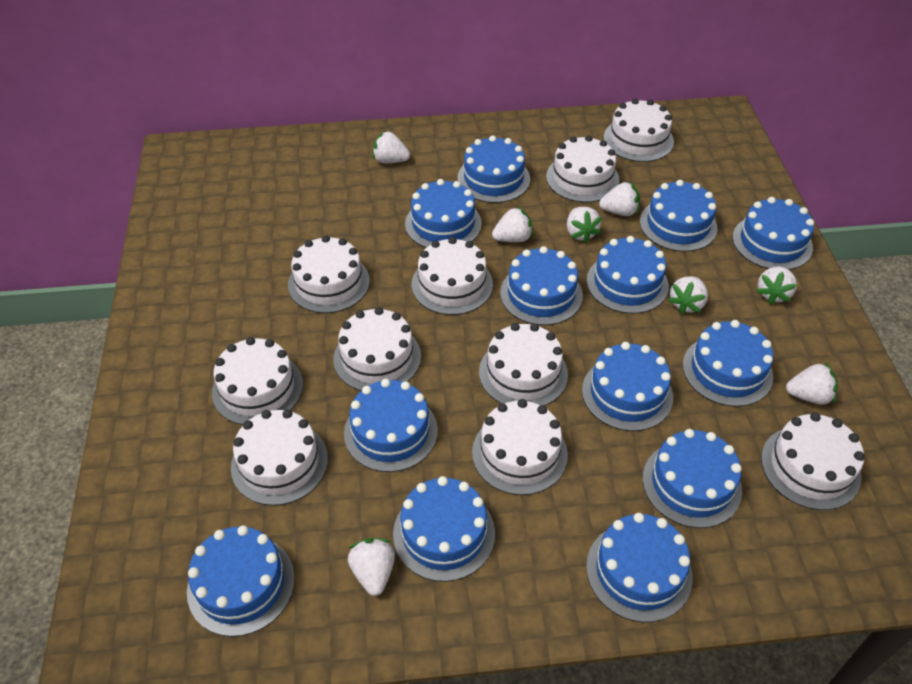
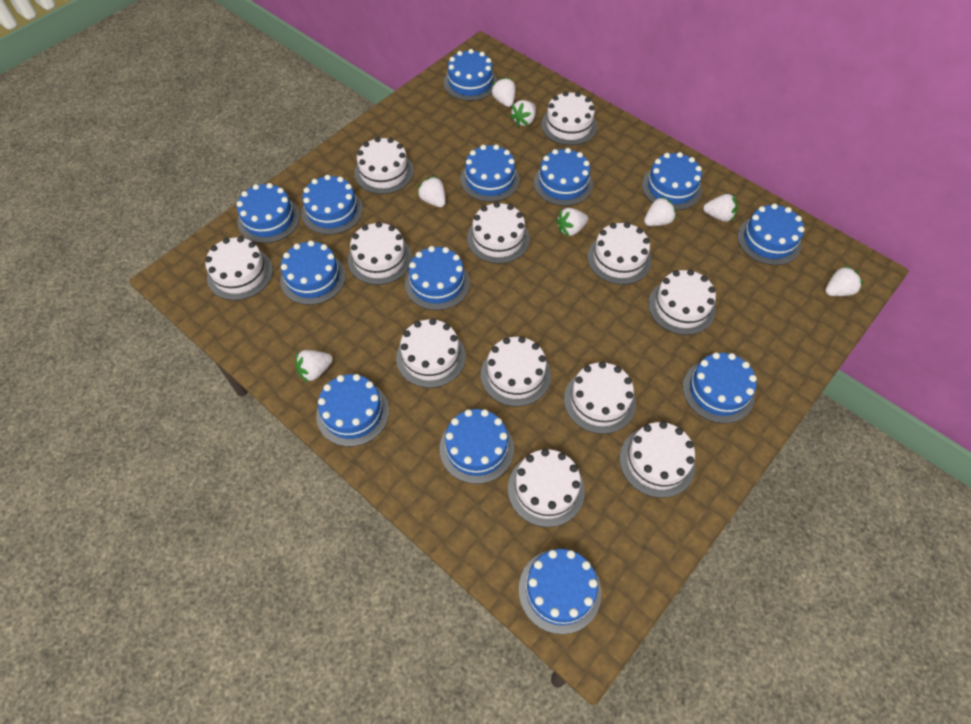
white cake: 10 -> 12

